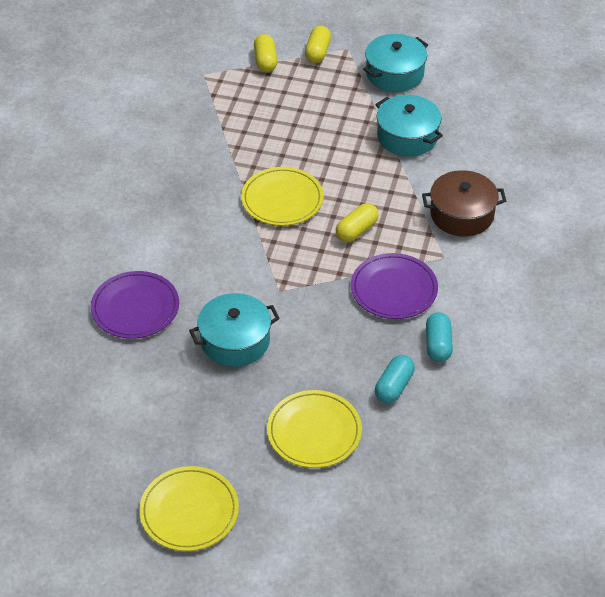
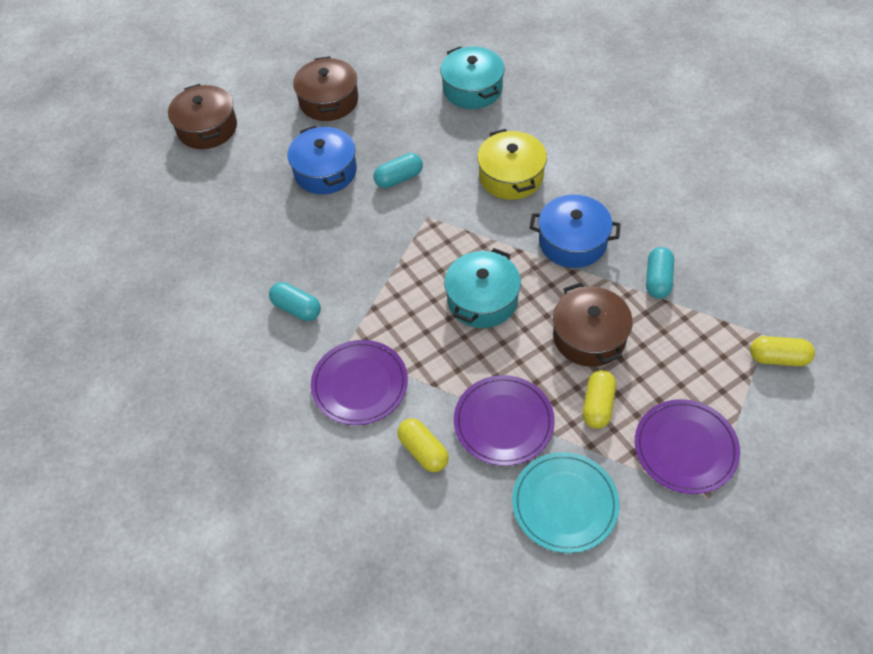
blue pot: 0 -> 2
brown pot: 1 -> 3
purple plate: 2 -> 3
turquoise capsule: 2 -> 3
turquoise plate: 0 -> 1
turquoise pot: 3 -> 2
yellow plate: 3 -> 0
yellow pot: 0 -> 1

